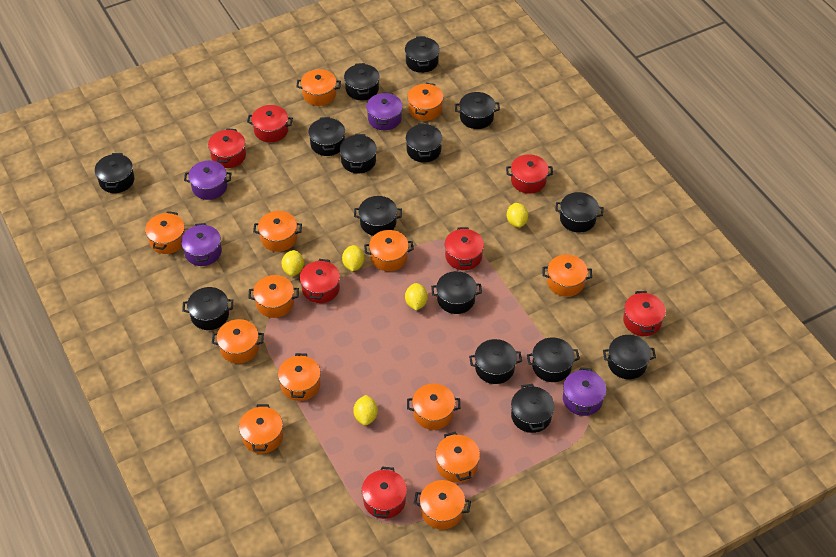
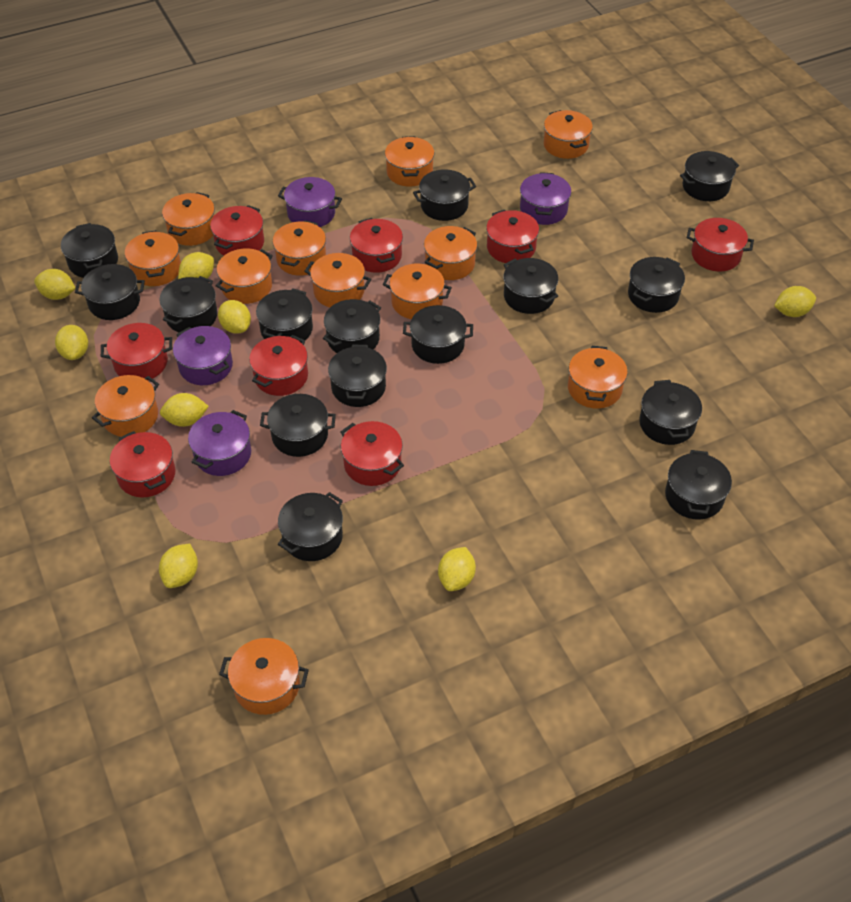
orange pot: 13 -> 12
red pot: 7 -> 8
yellow lemon: 5 -> 8

